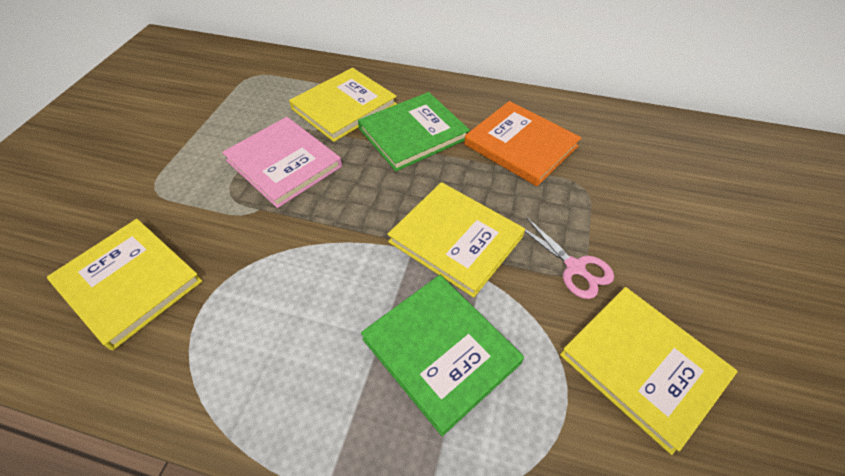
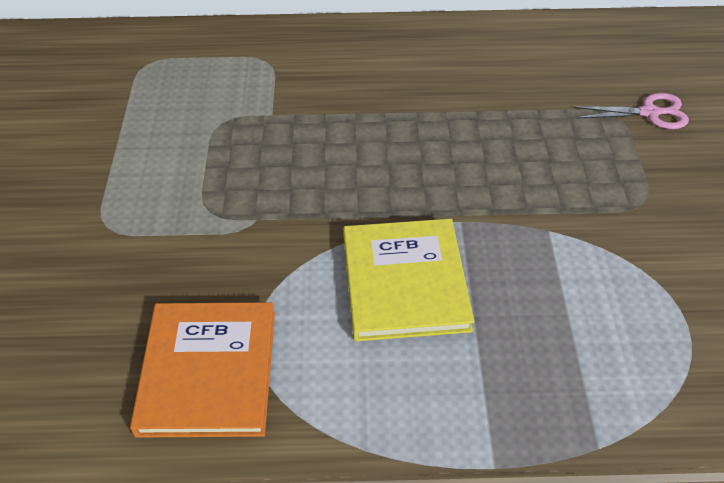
green book: 2 -> 0
pink book: 1 -> 0
yellow book: 4 -> 1

